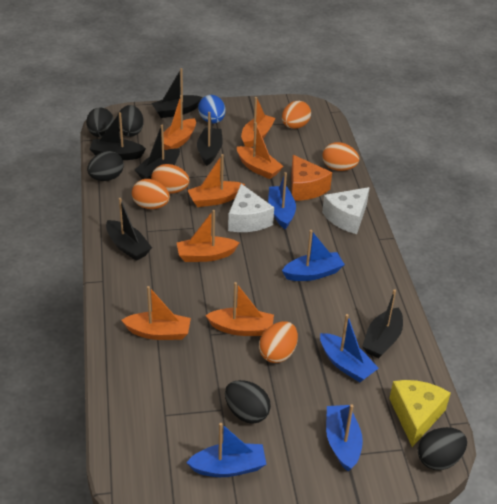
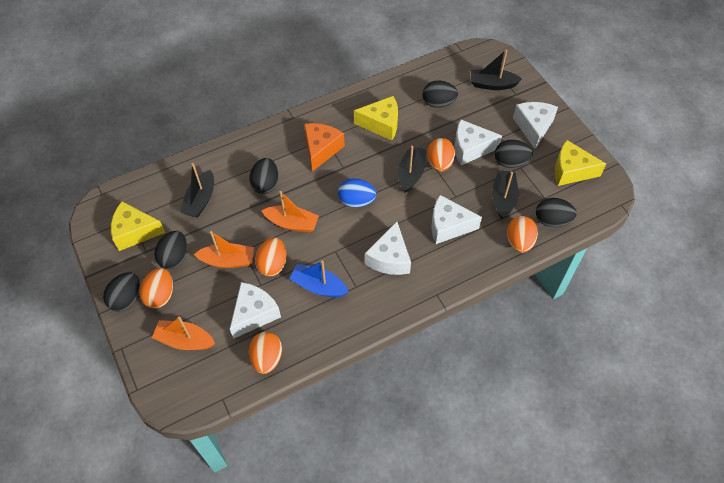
black boat: 6 -> 4
black egg: 5 -> 6
blue boat: 5 -> 1
orange boat: 7 -> 3
white cheese: 2 -> 5
yellow cheese: 1 -> 3

